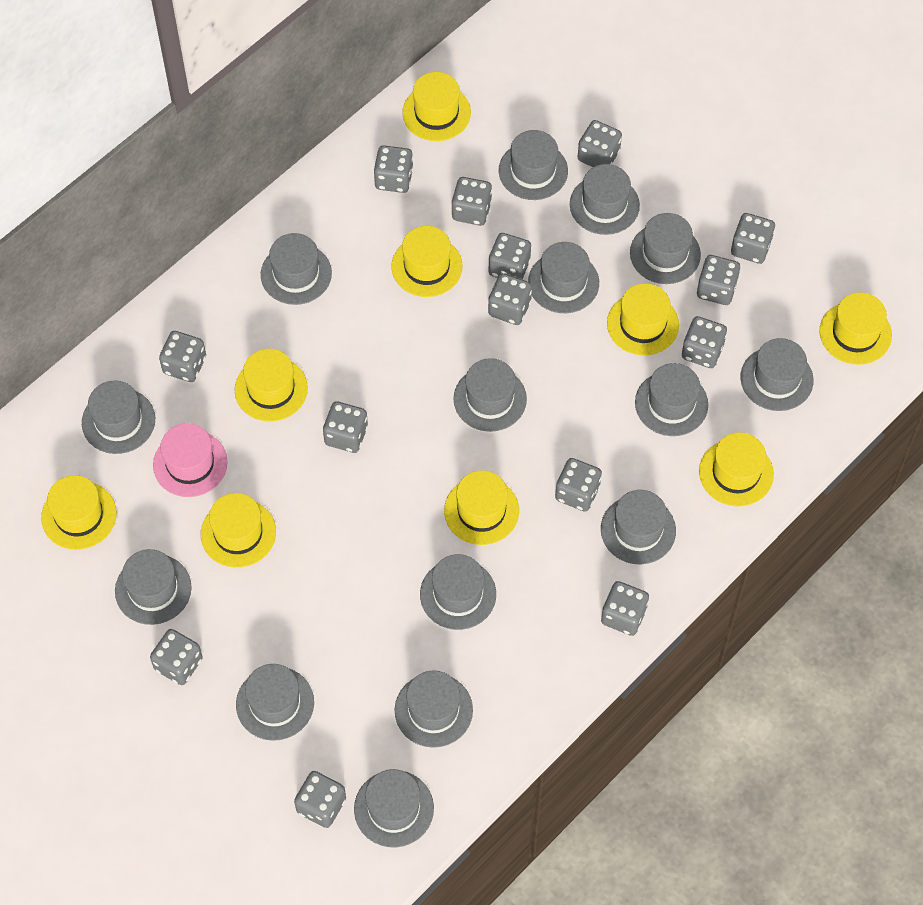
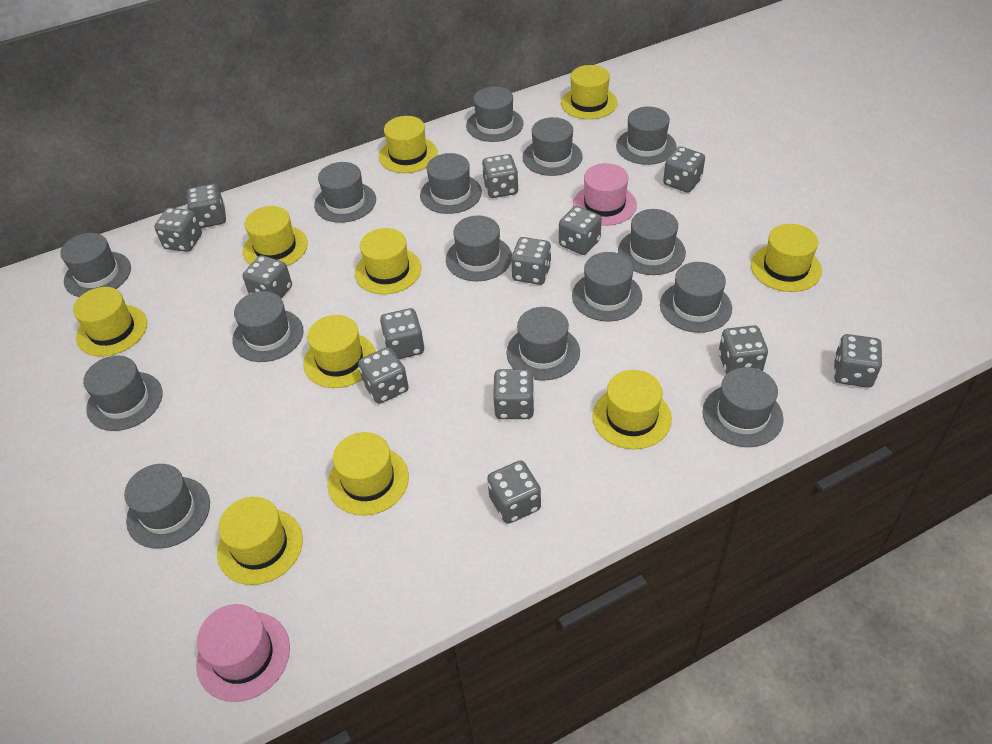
grey dice: 14 -> 13
pink hat: 1 -> 2
yellow hat: 9 -> 10

